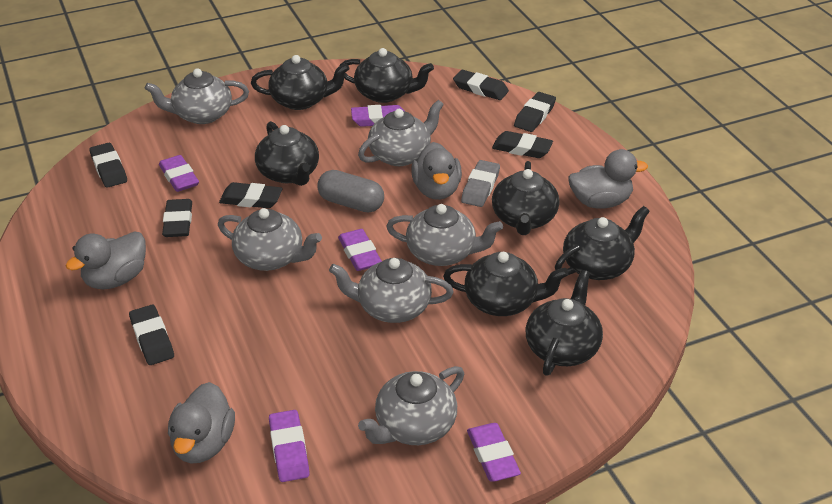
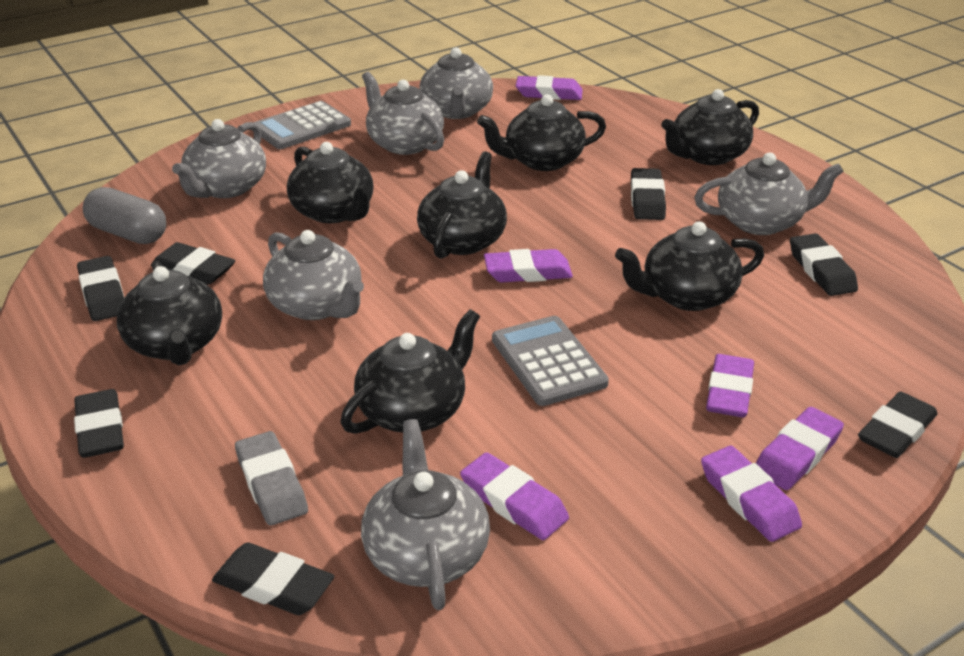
grey calculator: 0 -> 2
grey duck: 4 -> 0
purple eraser: 5 -> 6

